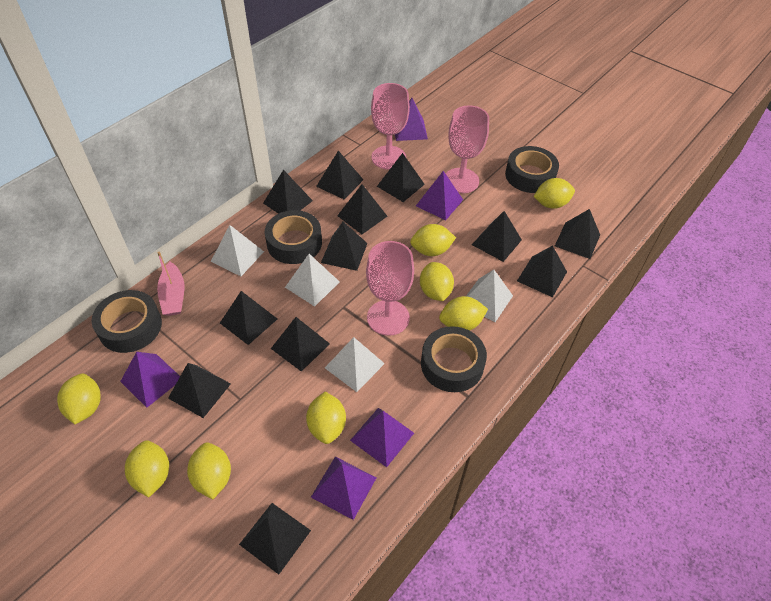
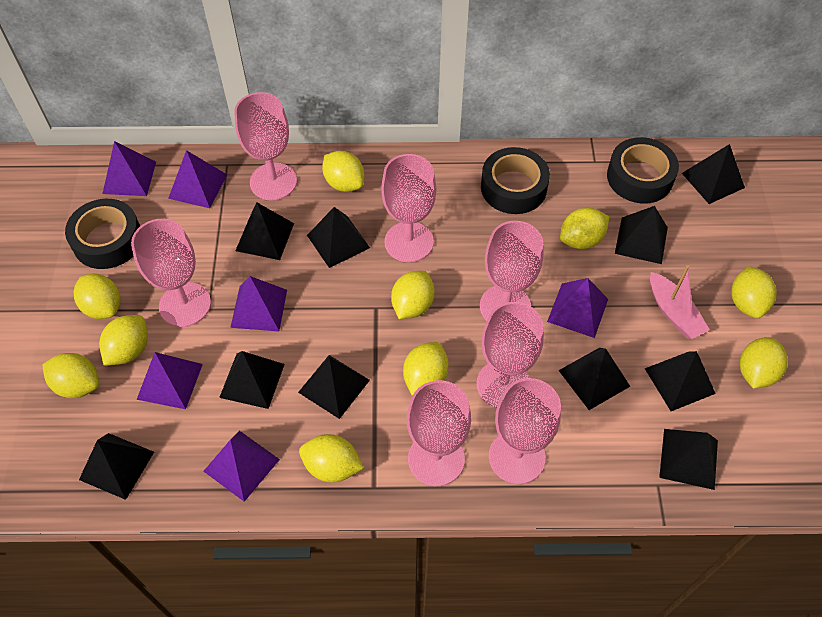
black pyramid: 12 -> 10
black tape: 4 -> 3
pink goblet: 3 -> 7
purple pyramid: 5 -> 6
white pyramid: 4 -> 0
yellow lemon: 8 -> 10

